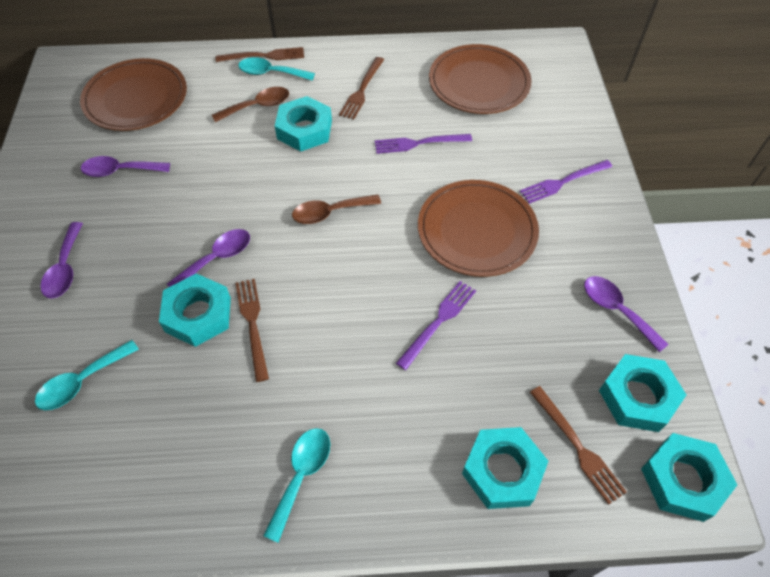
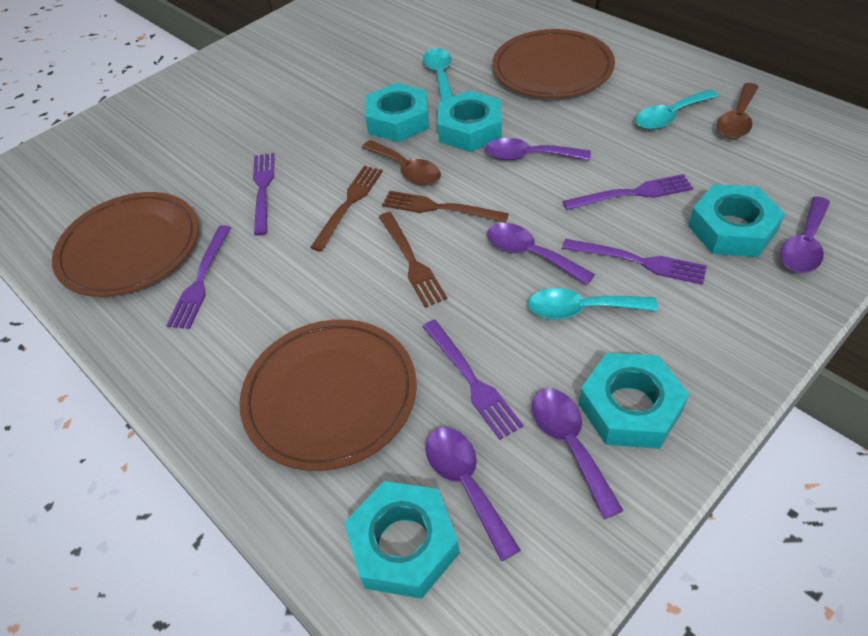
brown fork: 4 -> 3
purple fork: 3 -> 5
purple spoon: 4 -> 5

